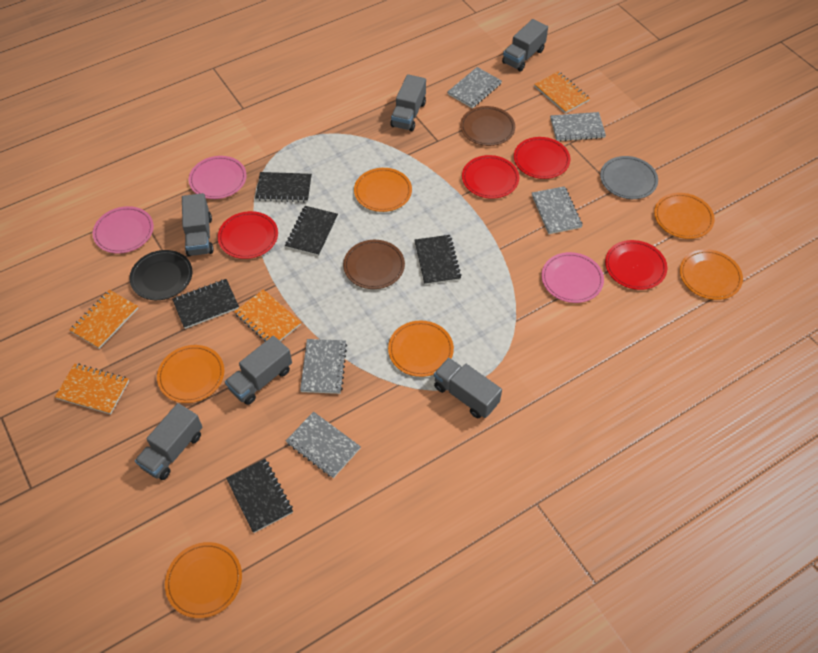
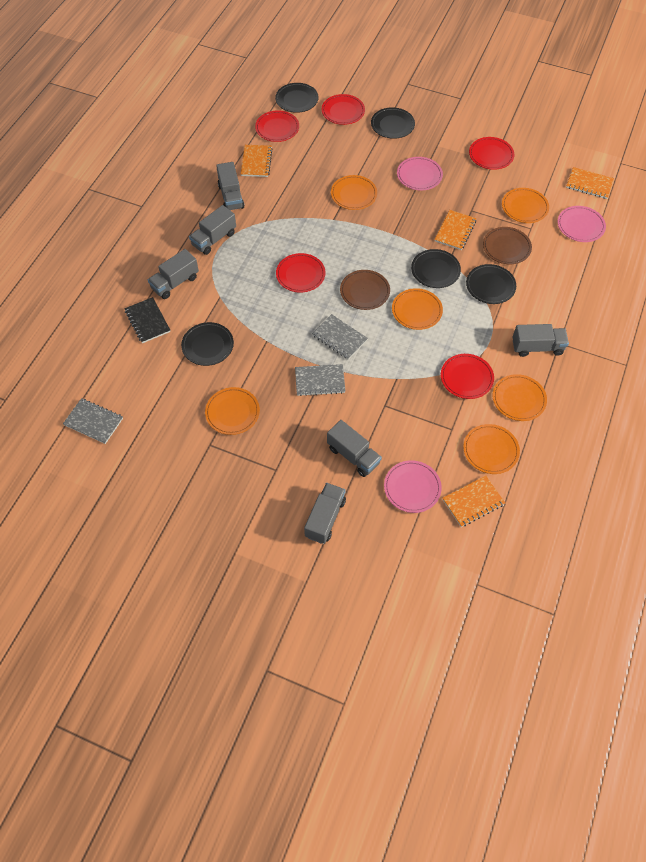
black notebook: 5 -> 1
black plate: 1 -> 5
grey notebook: 5 -> 3
grey plate: 1 -> 0
red plate: 4 -> 5

